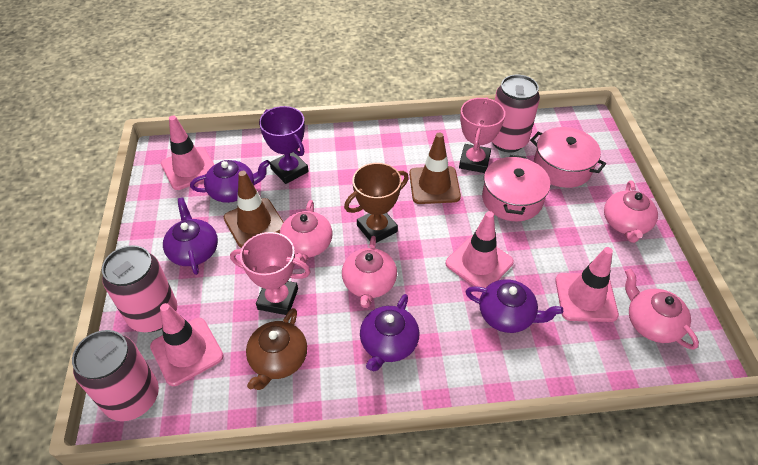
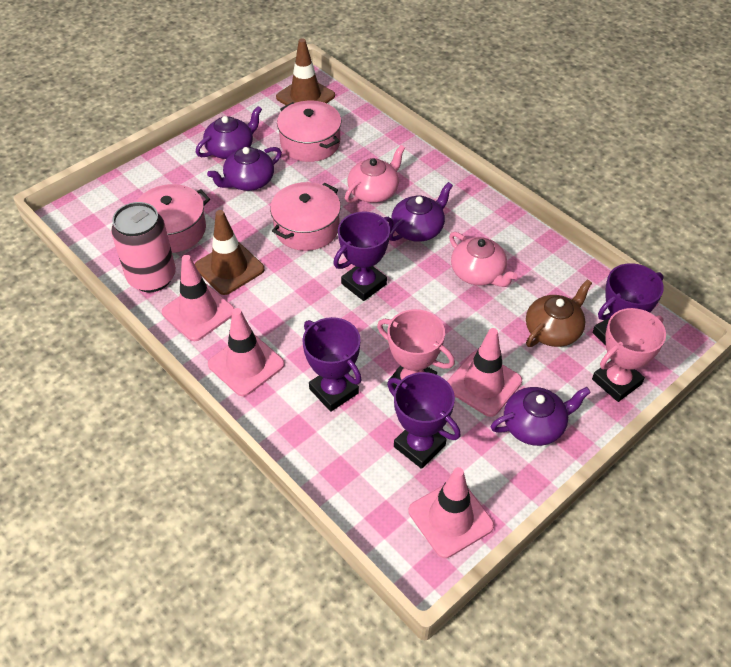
brown trophy: 1 -> 0
pink can: 3 -> 1
pink pot: 2 -> 3
pink teapot: 4 -> 2
purple trophy: 1 -> 4

